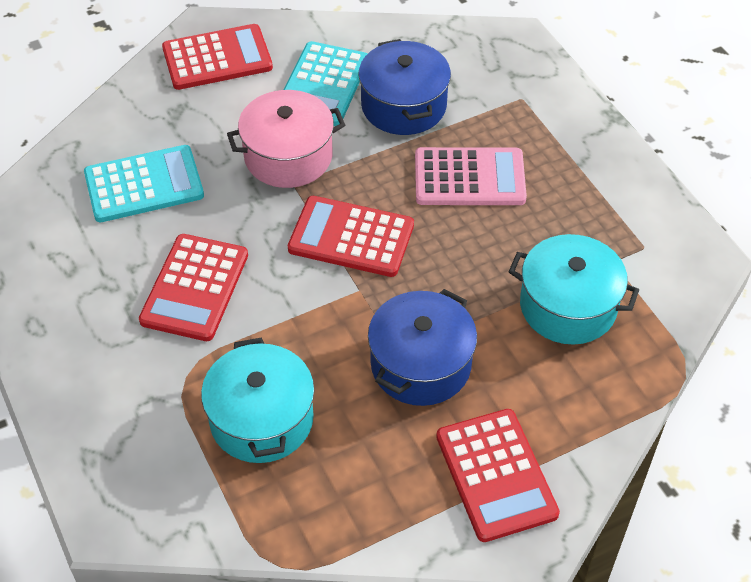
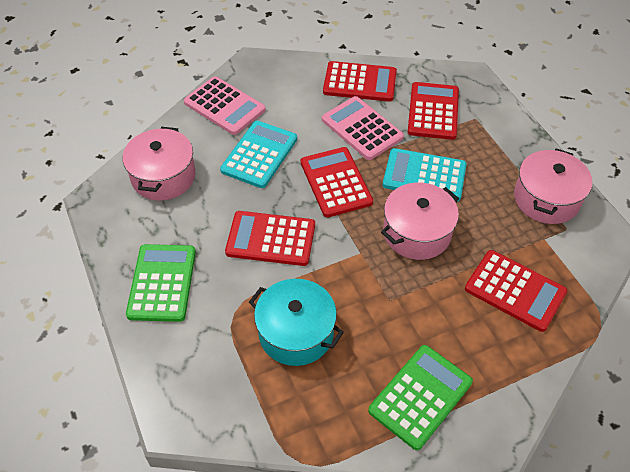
blue pot: 2 -> 0
green calculator: 0 -> 2
pink calculator: 1 -> 2
pink pot: 1 -> 3
red calculator: 4 -> 5
turquoise pot: 2 -> 1

